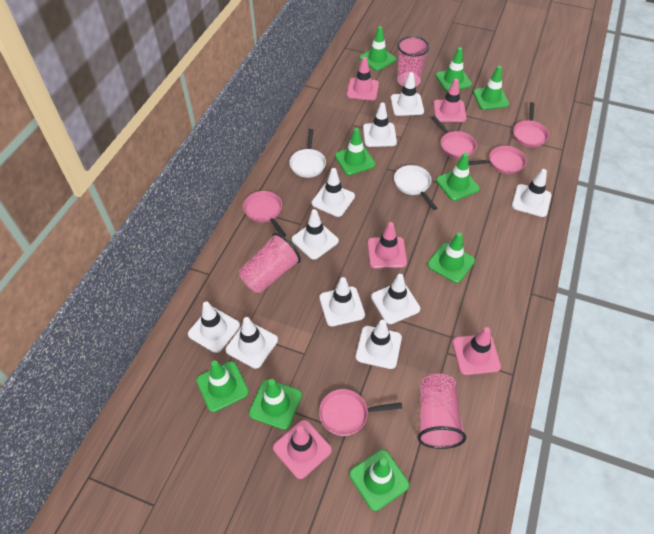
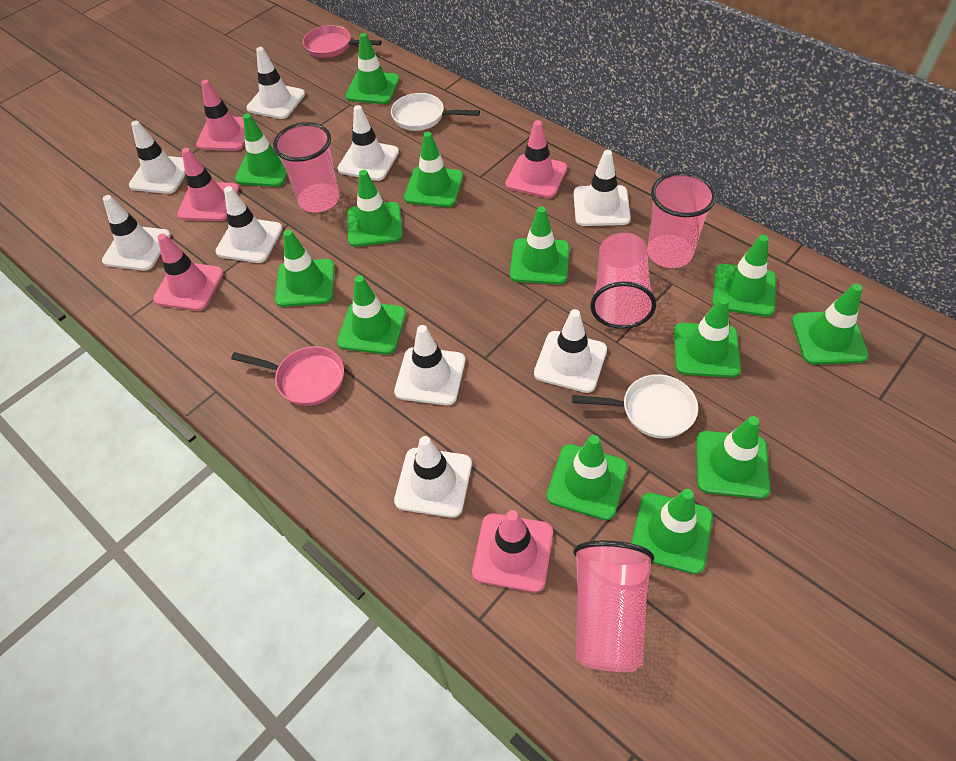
green traffic cone: 9 -> 13
pink cup: 3 -> 4
pink pan: 5 -> 2
white traffic cone: 10 -> 9

